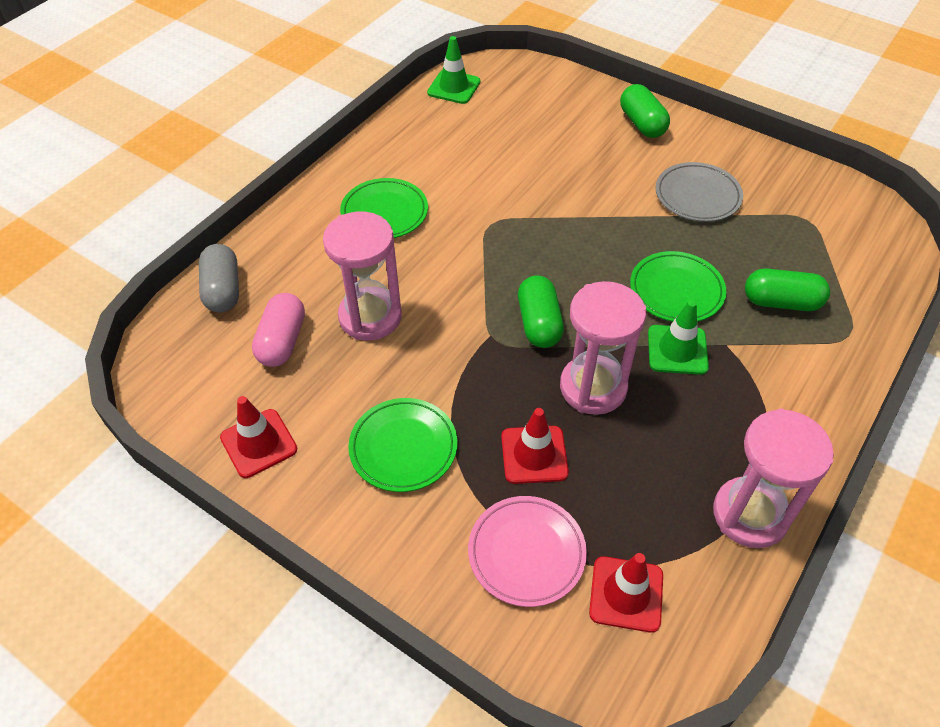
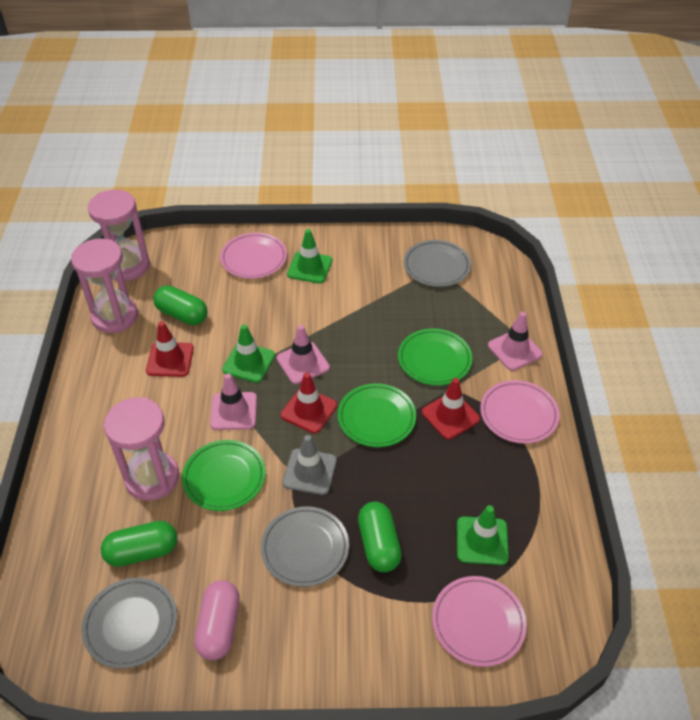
green traffic cone: 2 -> 3
grey capsule: 1 -> 0
grey plate: 1 -> 3
grey traffic cone: 0 -> 1
pink plate: 1 -> 3
pink traffic cone: 0 -> 3

